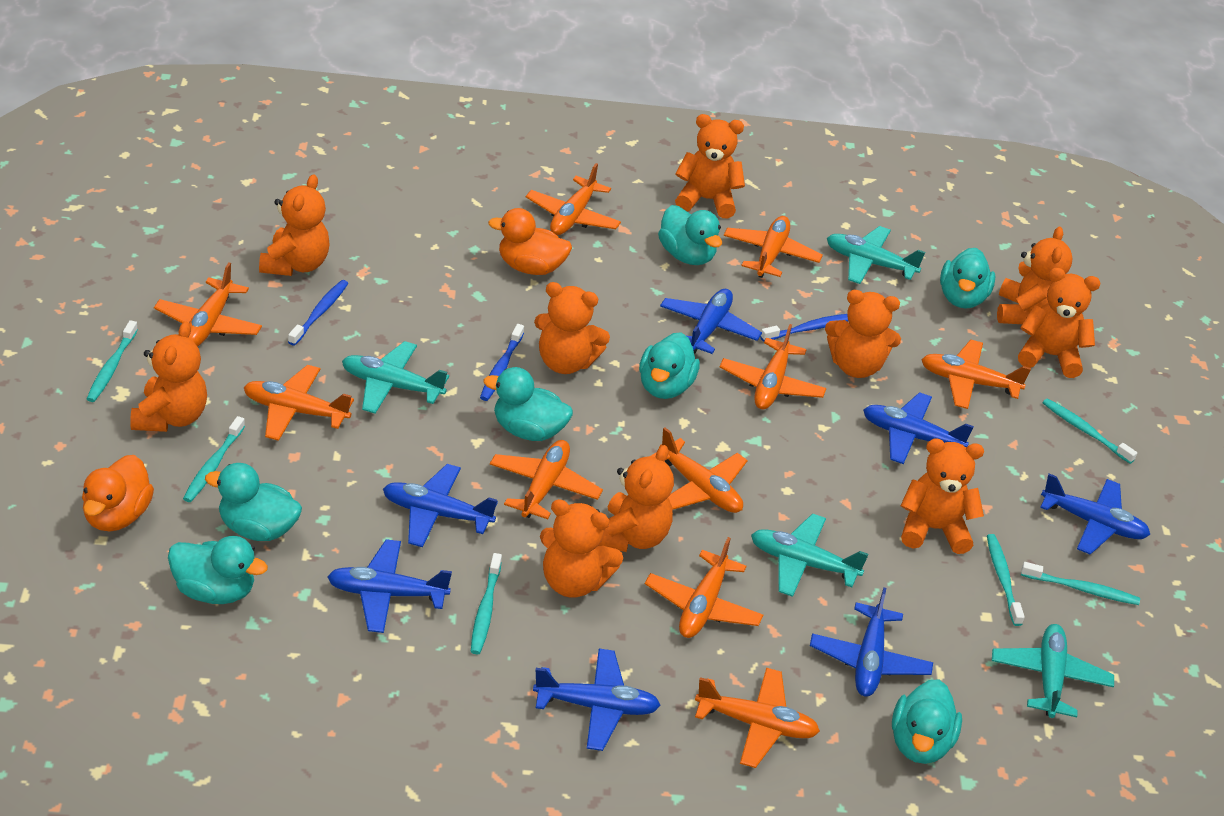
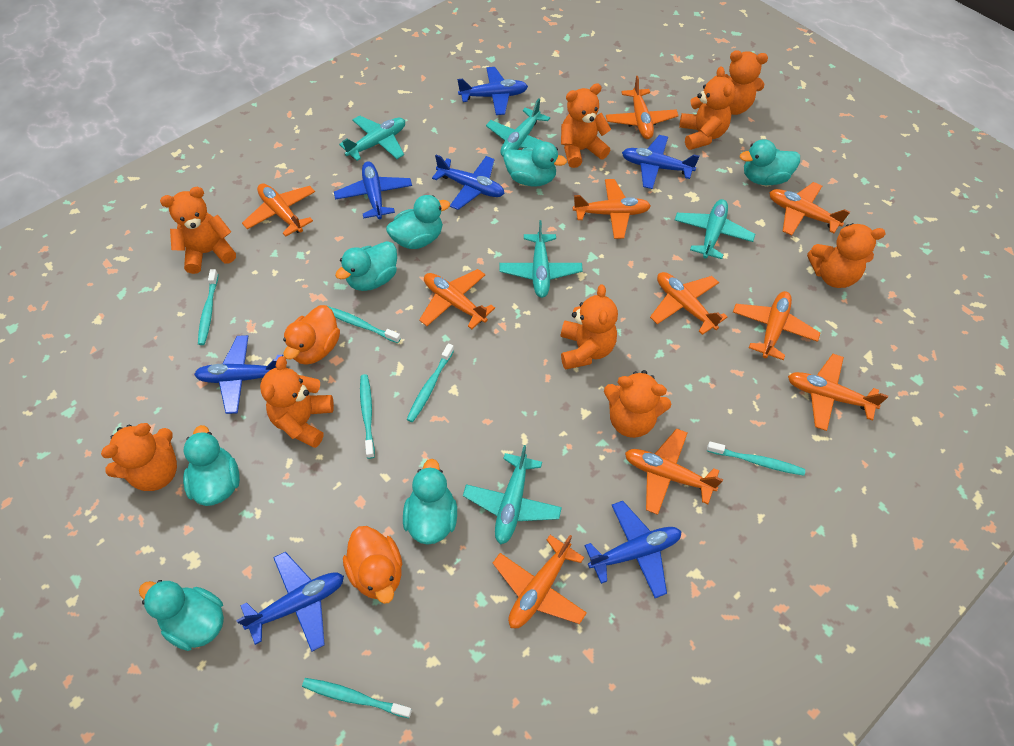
blue toothbrush: 3 -> 0
orange teddy bear: 10 -> 9
turquoise plane: 4 -> 5

